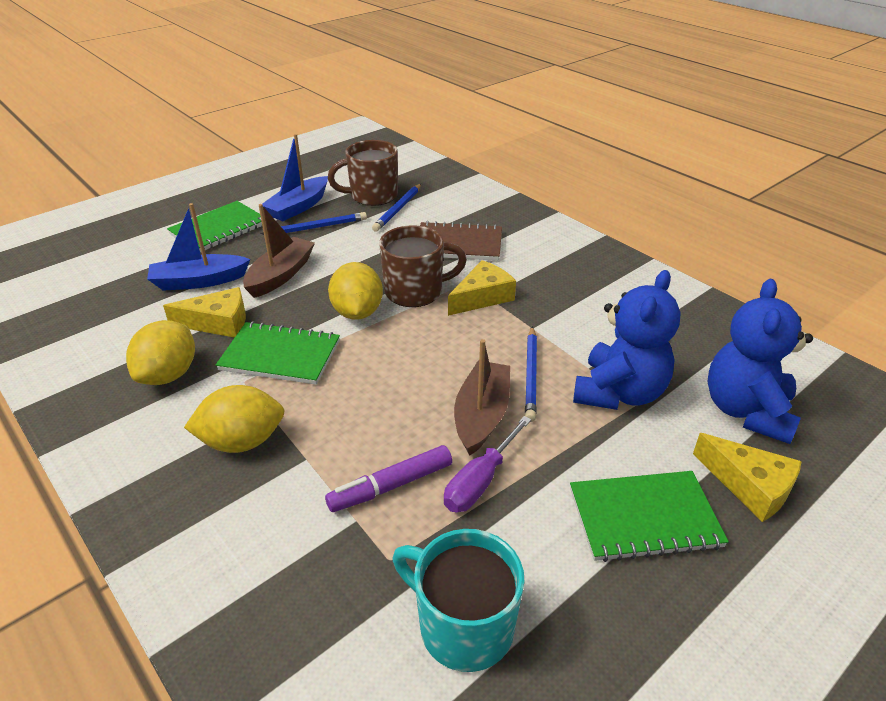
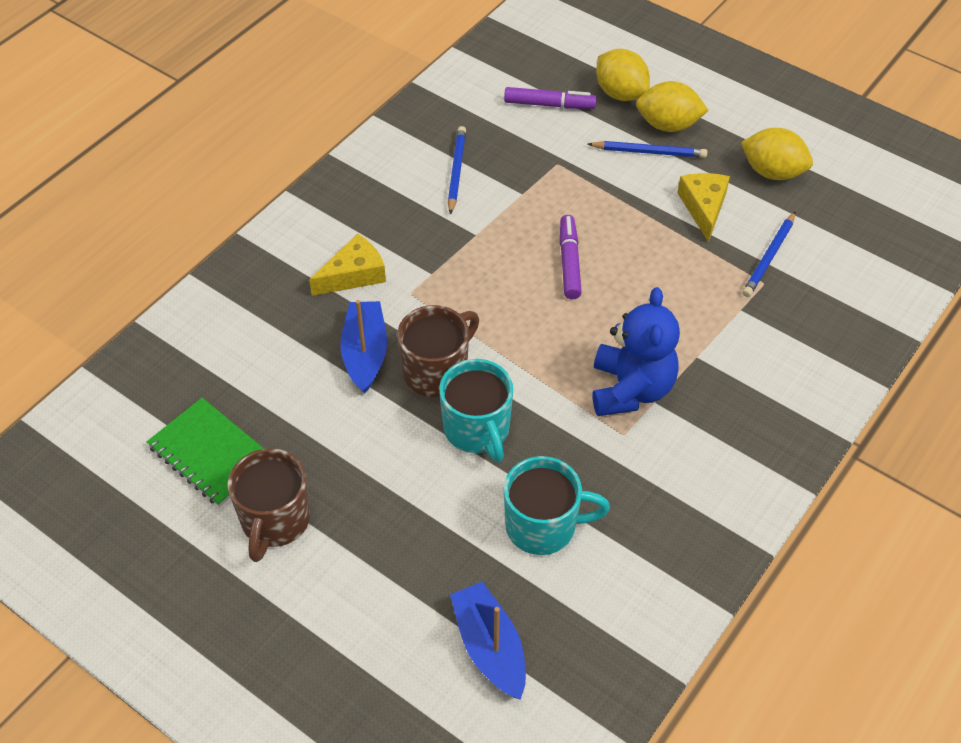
blue teddy bear: 2 -> 1
brown boat: 2 -> 0
brown notebook: 1 -> 0
green notebook: 3 -> 1
purple marker: 1 -> 2
purple screwdriver: 1 -> 0
turquoise mug: 1 -> 2
yellow cheese: 3 -> 2

